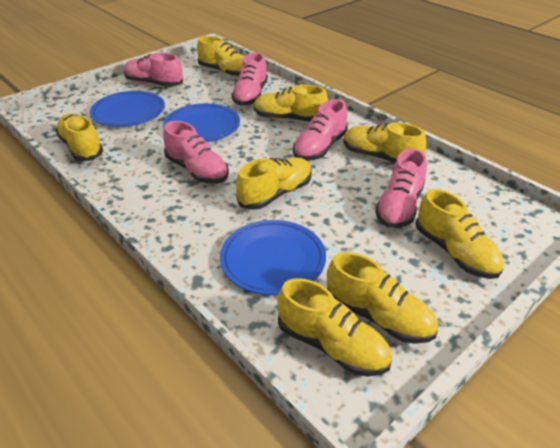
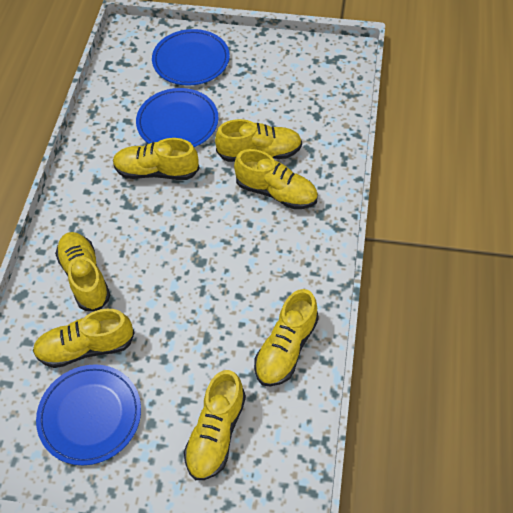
pink shoe: 5 -> 0
yellow shoe: 8 -> 7

